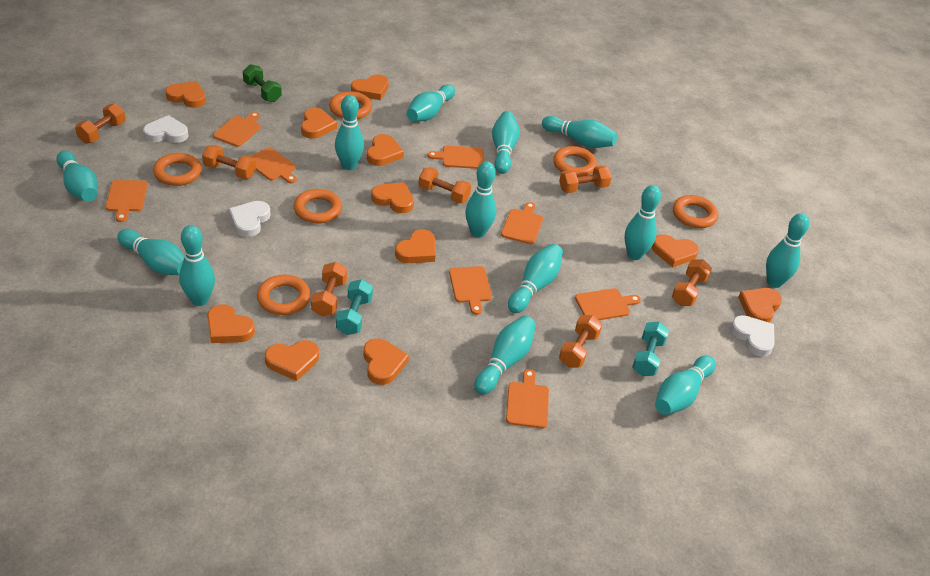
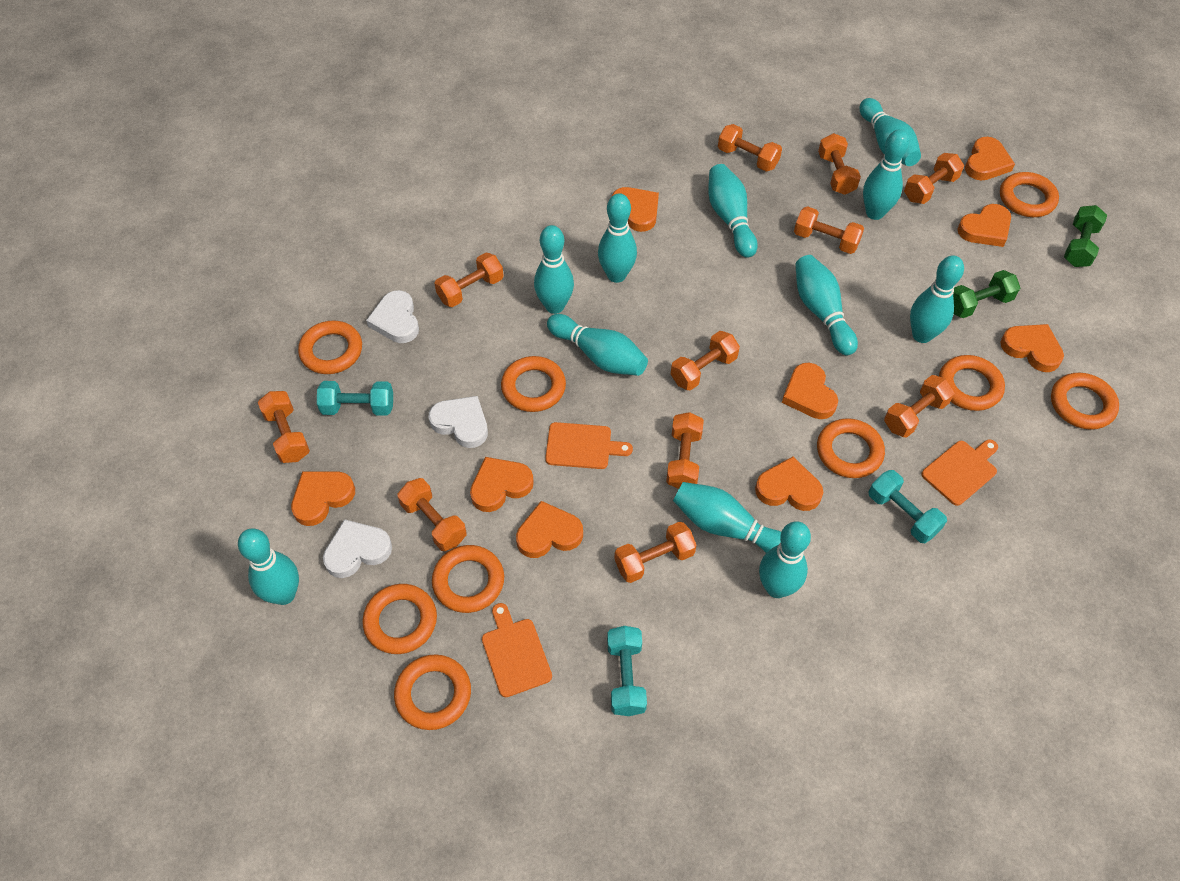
green dumbbell: 1 -> 2
orange cutting board: 8 -> 3
orange dumbbell: 7 -> 11
orange heart: 11 -> 9
orange ring: 6 -> 9
turquoise bowling pin: 13 -> 11
turquoise dumbbell: 2 -> 3

